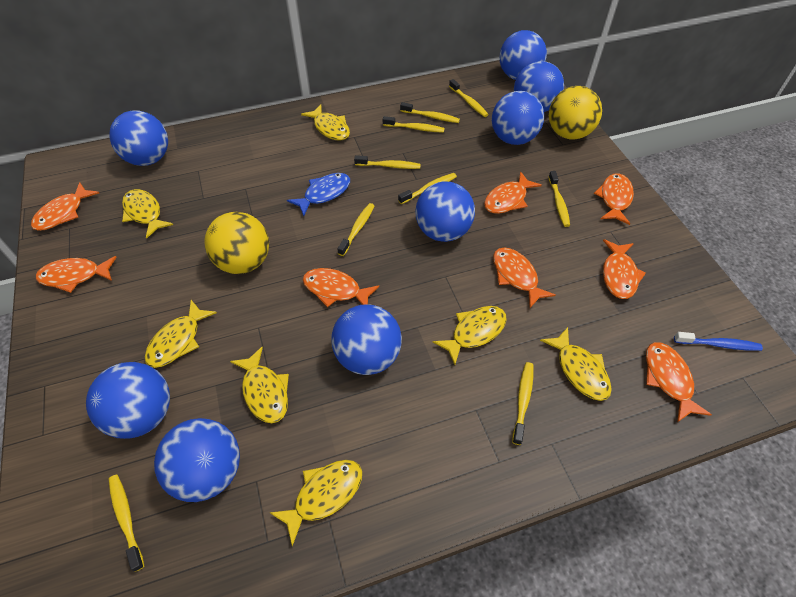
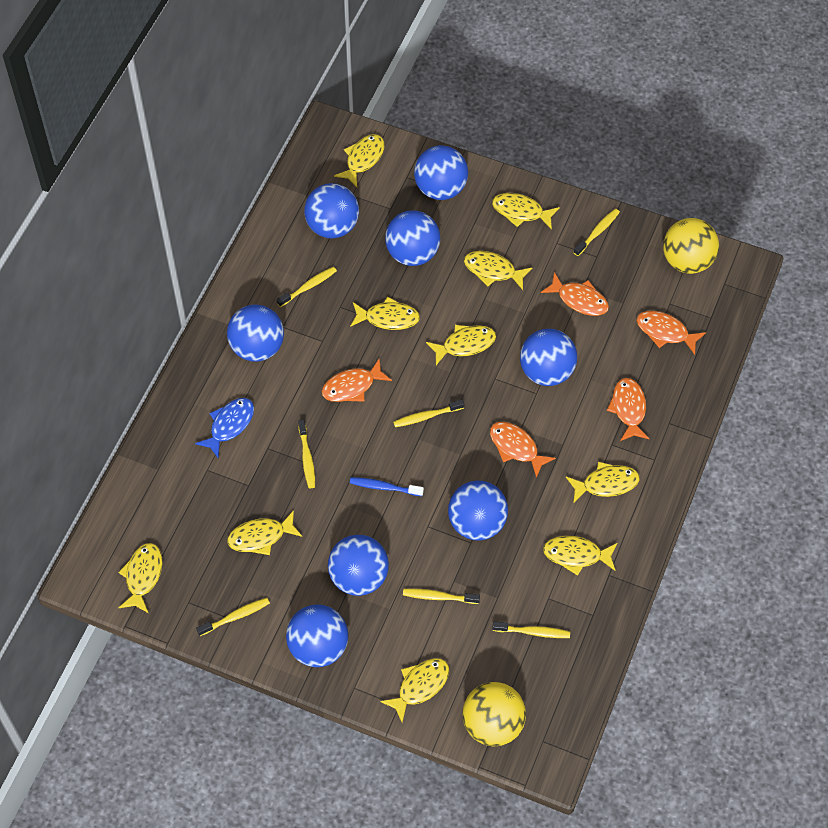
orange fish: 8 -> 5
yellow fish: 7 -> 10
yellow toothbrush: 9 -> 7

